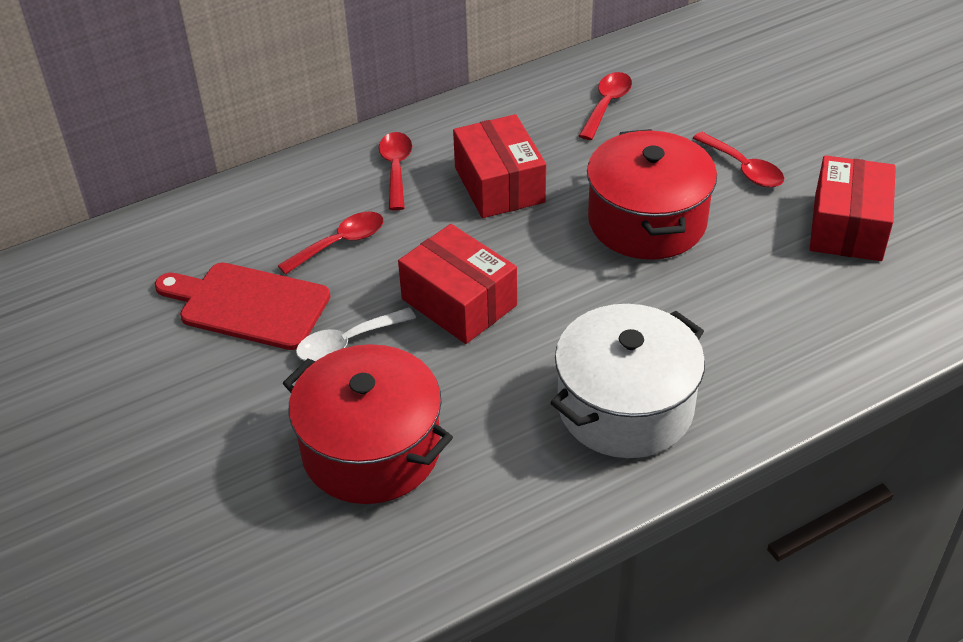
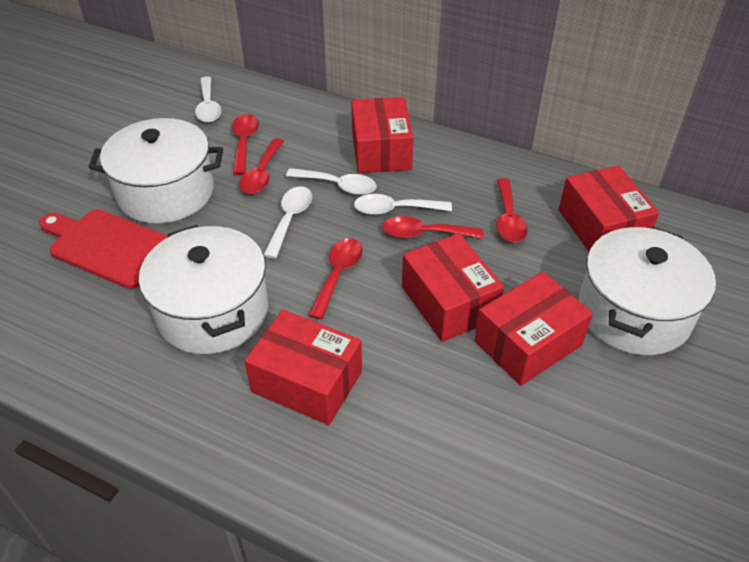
red box: 3 -> 5
red pot: 2 -> 0
red spoon: 4 -> 5
white pot: 1 -> 3
white spoon: 1 -> 4

